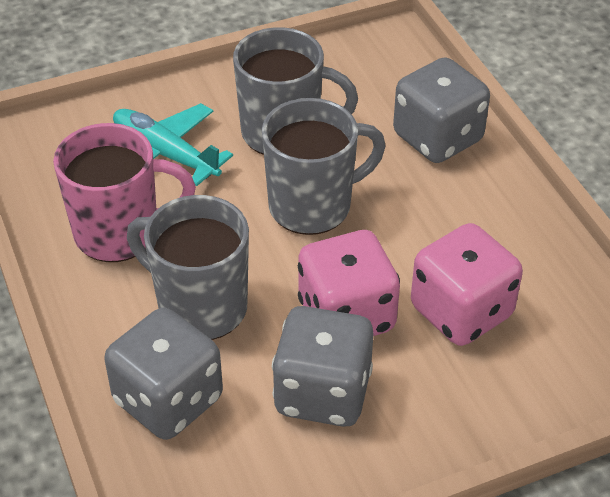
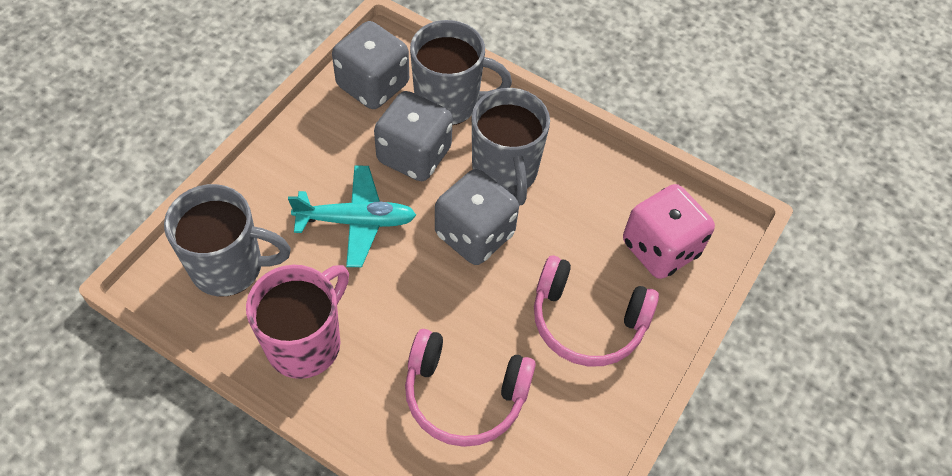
pink dice: 2 -> 1
pink headphones: 0 -> 2

